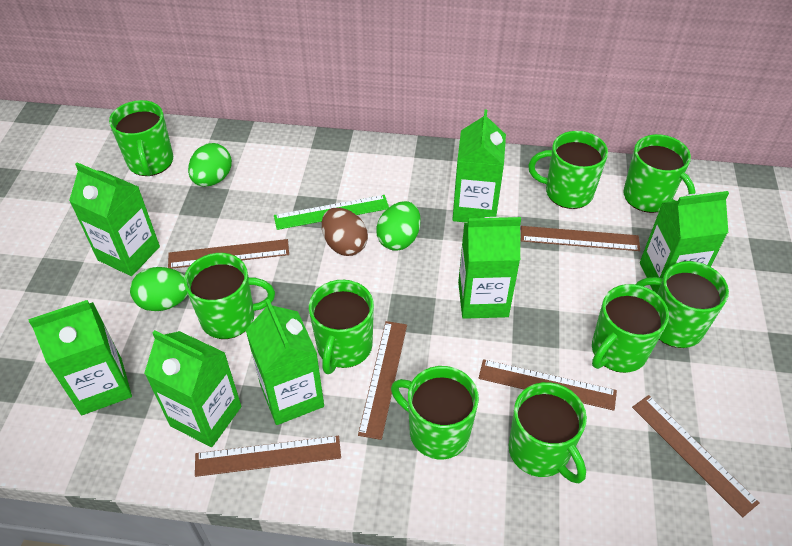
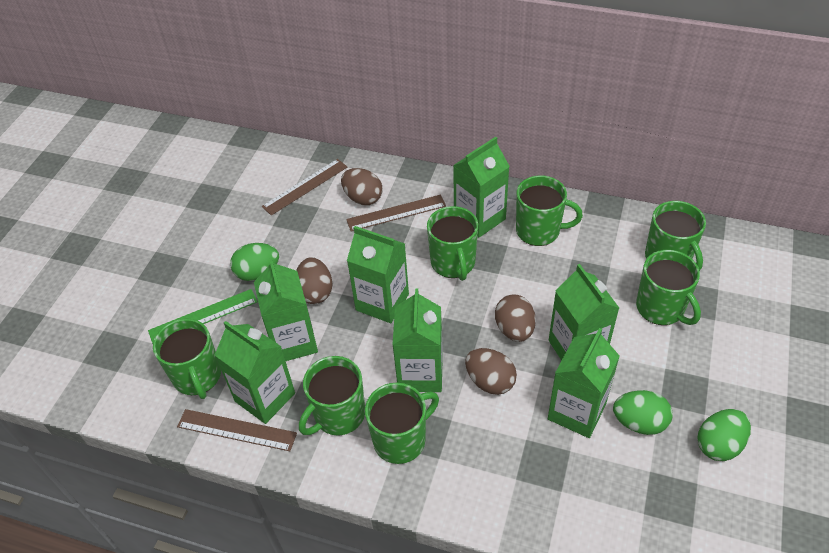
brown egg: 1 -> 4
brown ruler: 6 -> 3
green mug: 9 -> 7

